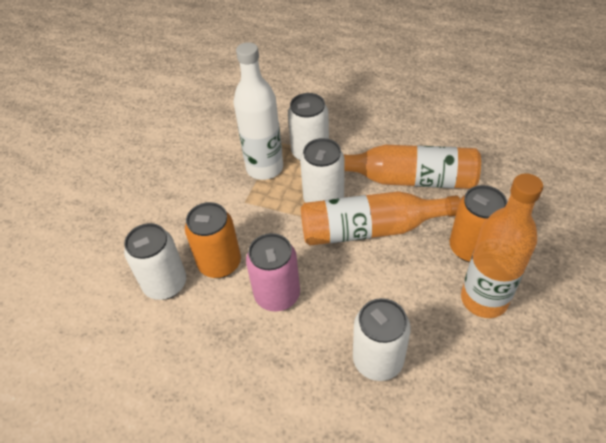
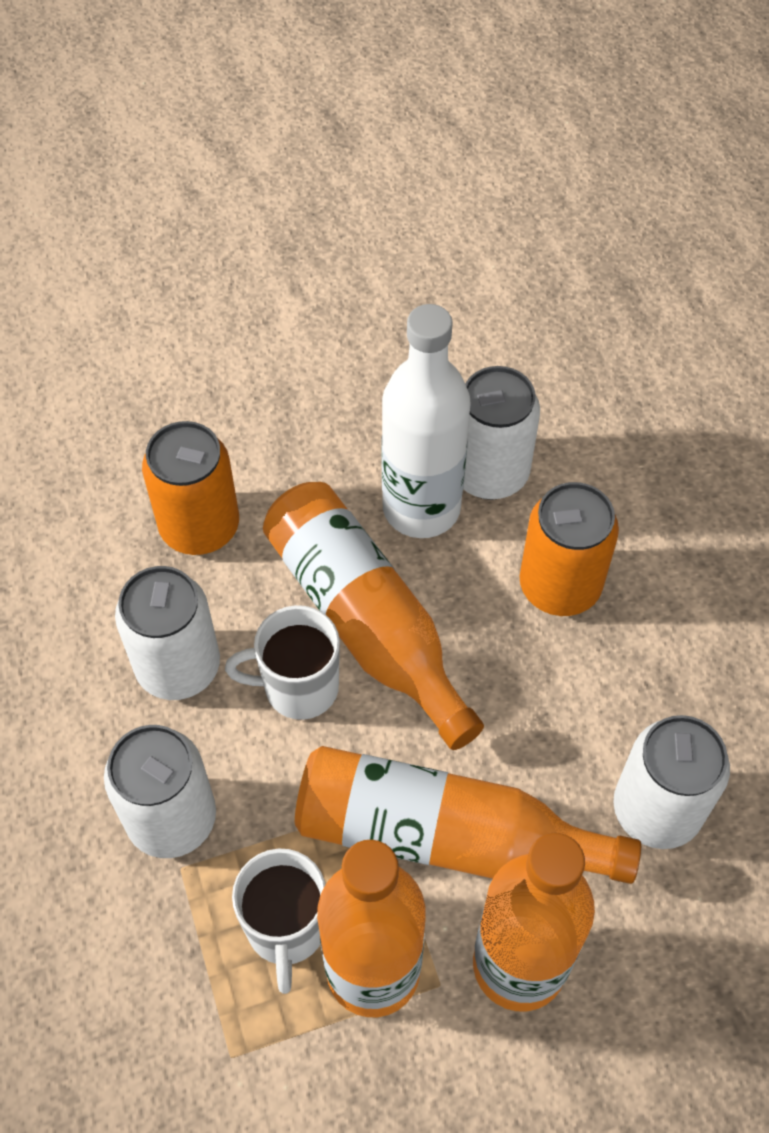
orange bottle: 3 -> 4
pink can: 1 -> 0
white mug: 0 -> 2

